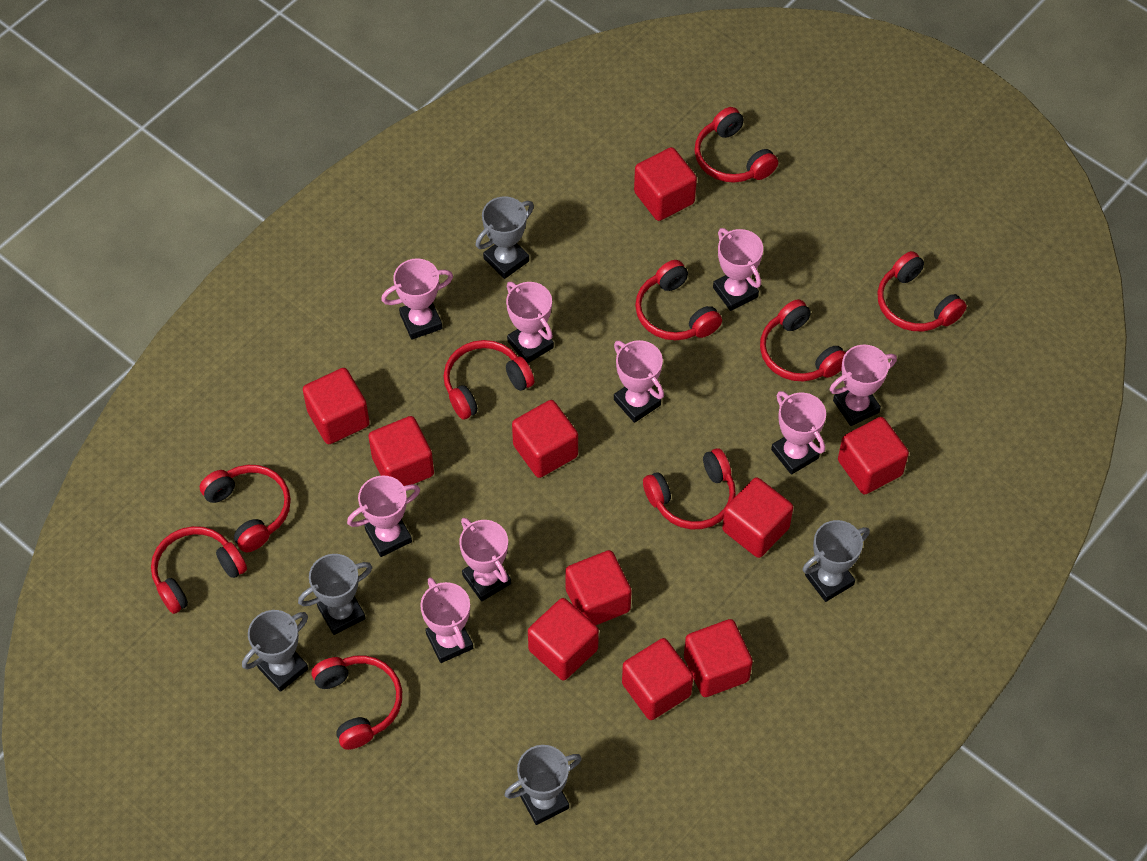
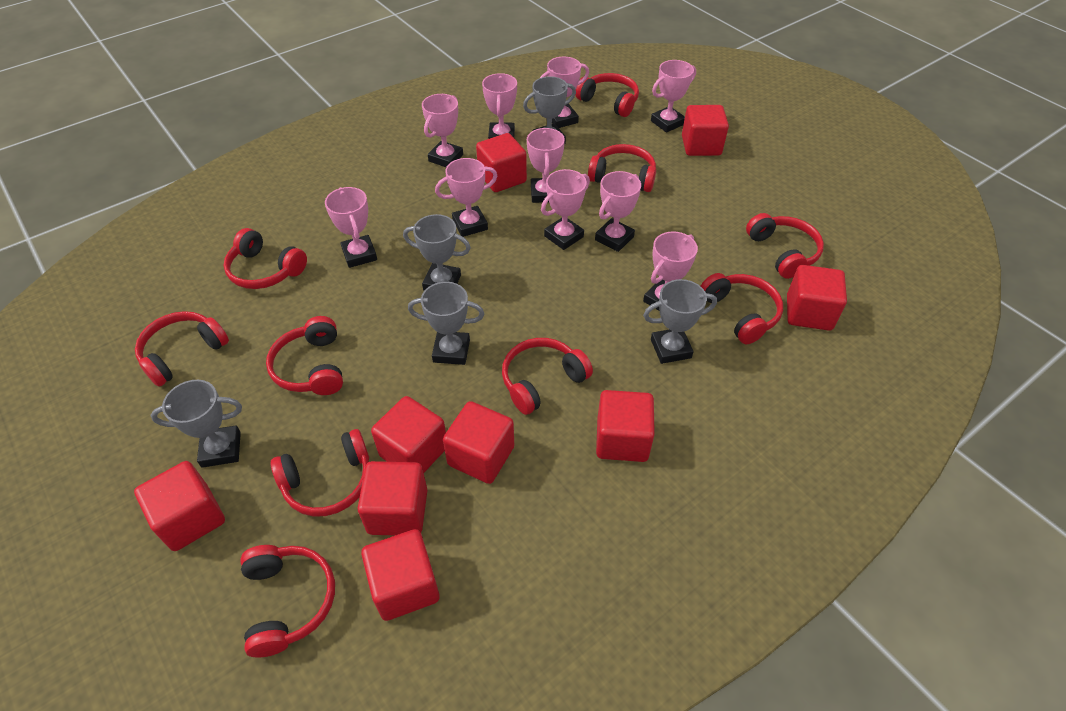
pink trophy: 9 -> 10
red cube: 10 -> 9
red headphones: 9 -> 10

